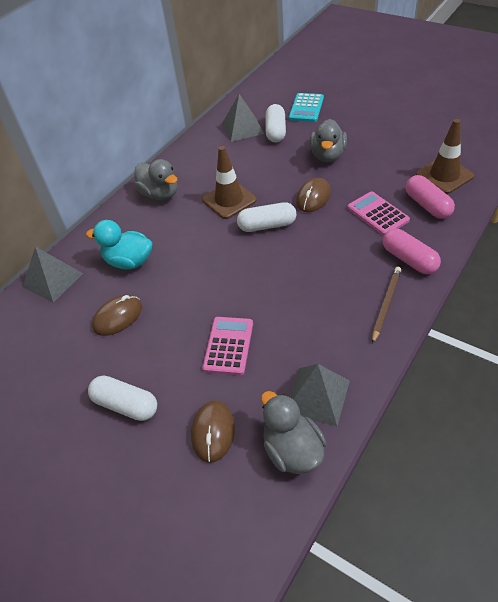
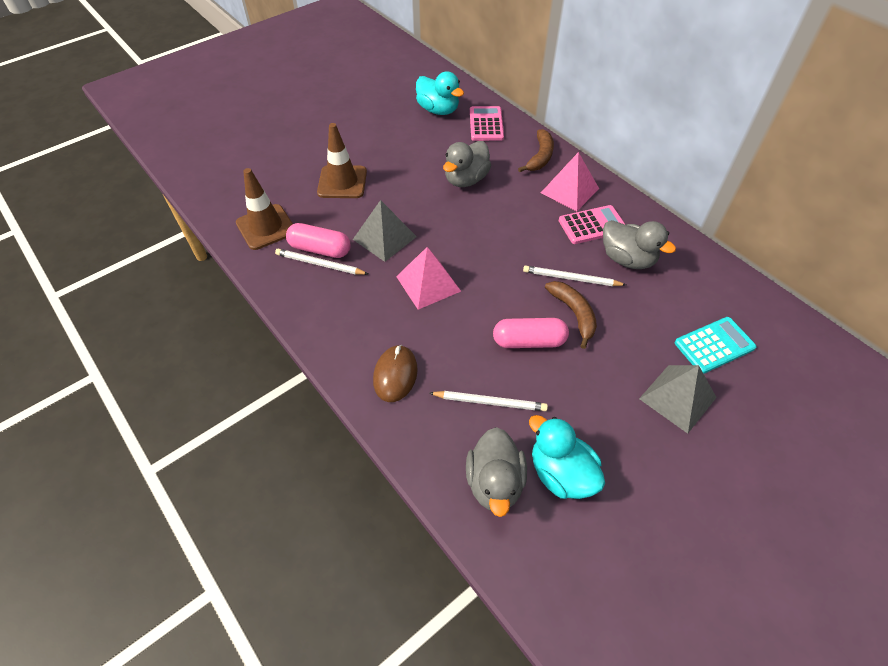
brown banana: 0 -> 2
brown mouse: 3 -> 1
brown pencil: 1 -> 0
grey pyramid: 3 -> 2
pink pyramid: 0 -> 2
turquoise duck: 1 -> 2
white capsule: 3 -> 0
white pencil: 0 -> 3

